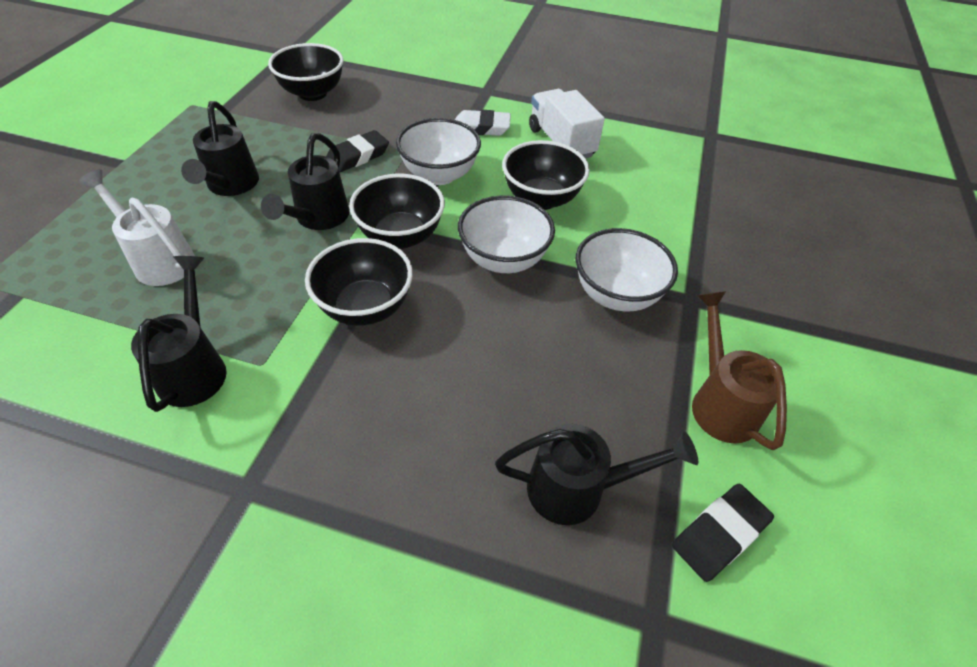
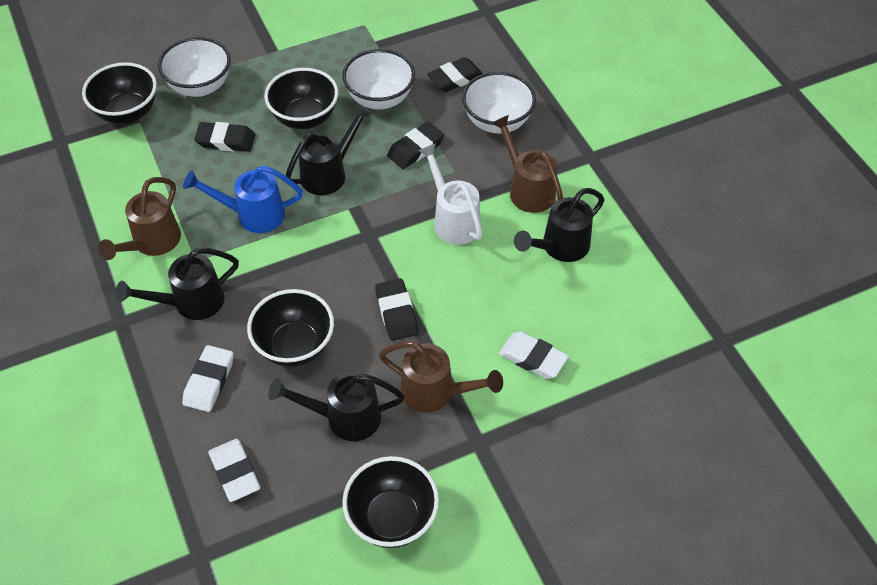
black eraser: 2 -> 4
blue watering can: 0 -> 1
brown watering can: 1 -> 3
white eraser: 1 -> 3
white truck: 1 -> 0

